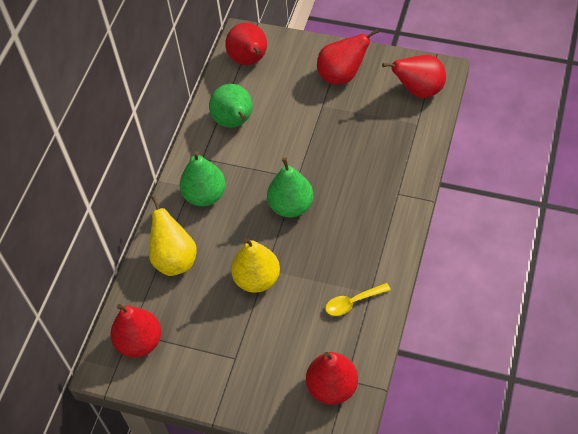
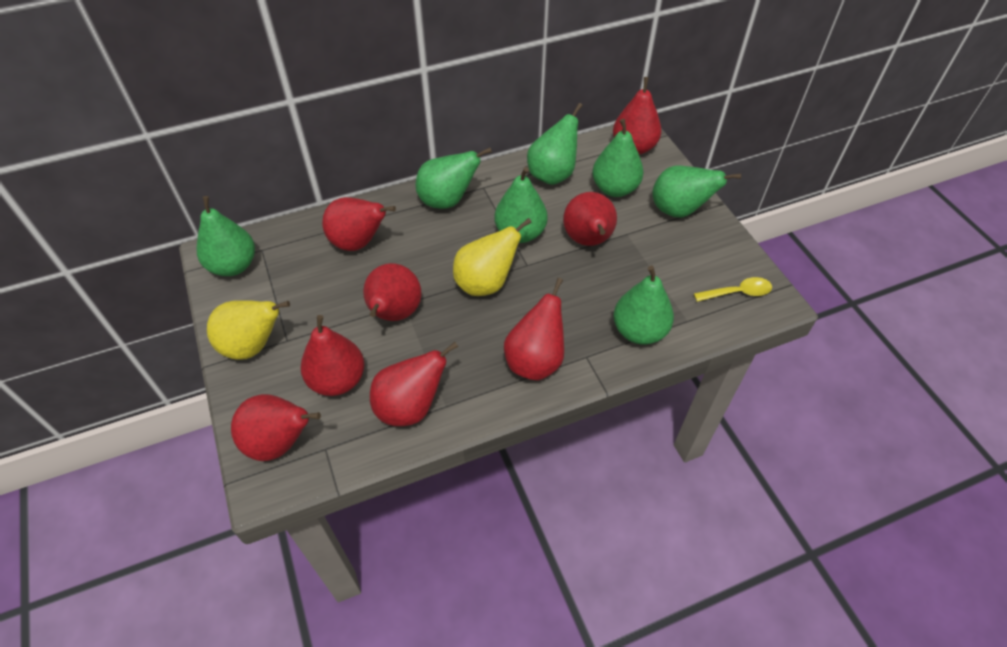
green pear: 3 -> 7
red pear: 5 -> 8

